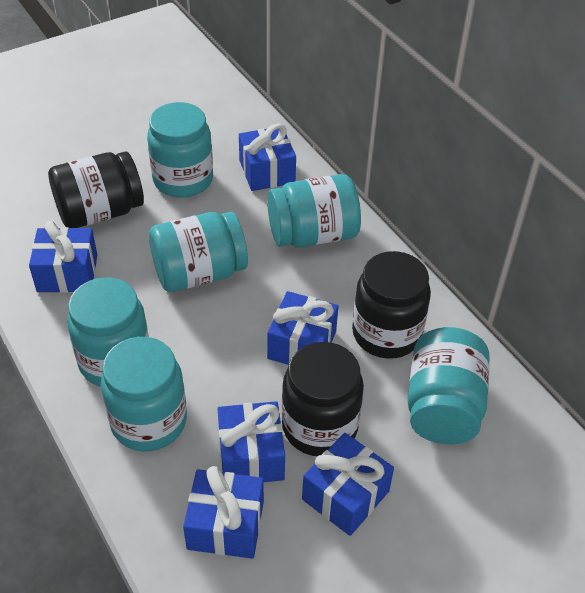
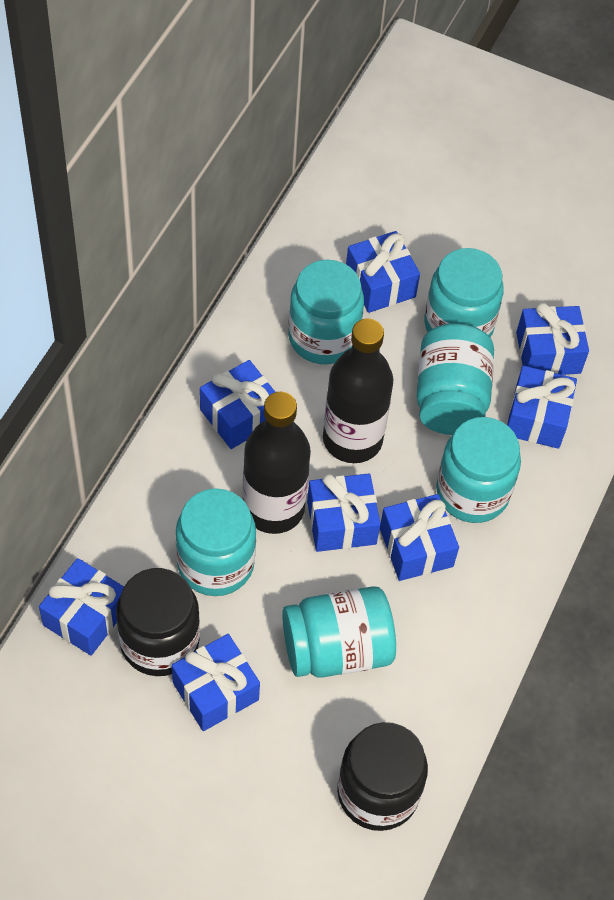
black bottle: 0 -> 2
black jar: 3 -> 2
blue gift: 6 -> 8

